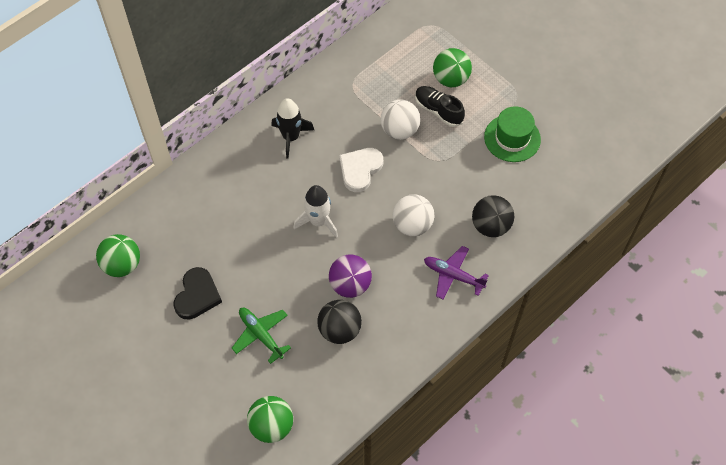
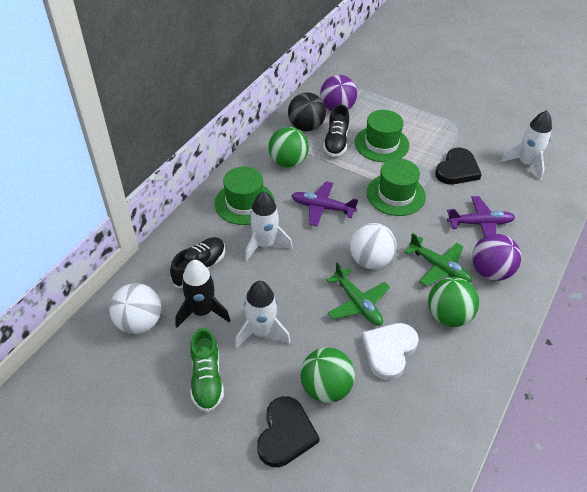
black ball: 2 -> 1
black heart: 1 -> 2
black shoe: 1 -> 2
green hat: 1 -> 3
green plane: 1 -> 2
green shoe: 0 -> 1
purple ball: 1 -> 2
purple plane: 1 -> 2
white rocket: 1 -> 3

